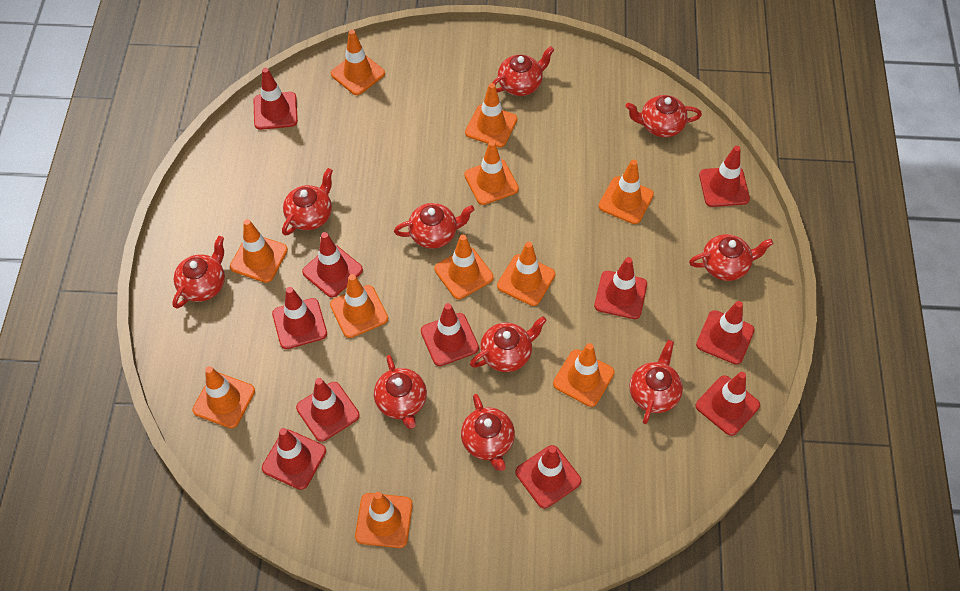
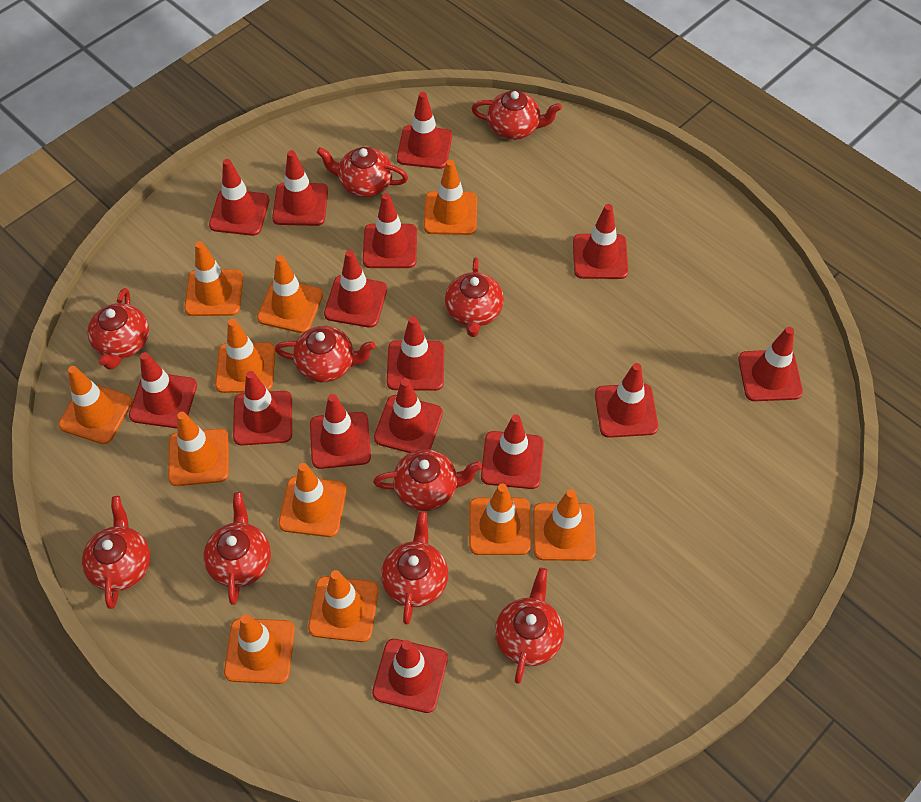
red traffic cone: 11 -> 15

